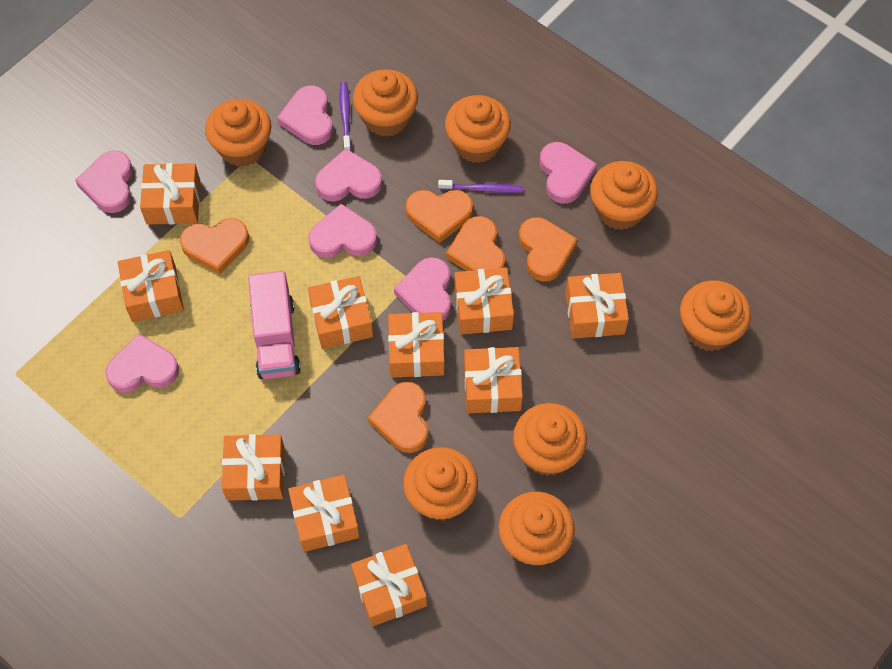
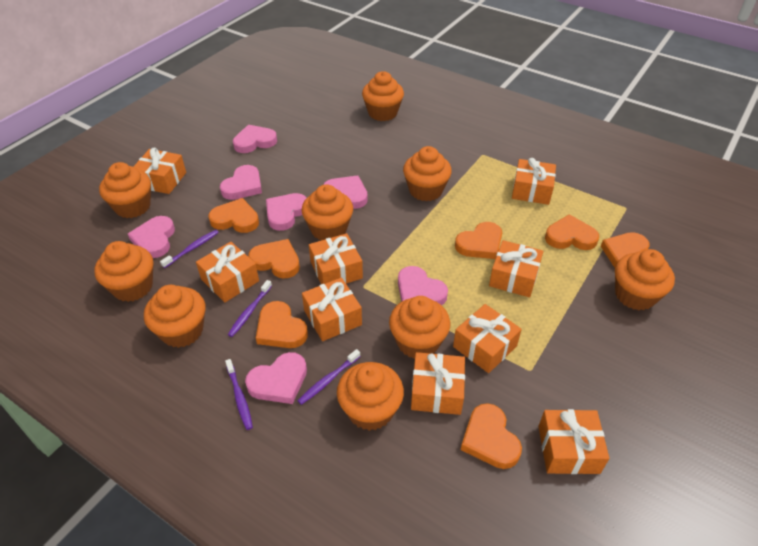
orange cupcake: 8 -> 9
orange gift: 10 -> 9
orange heart: 5 -> 7
pink truck: 1 -> 0
purple toothbrush: 2 -> 4

